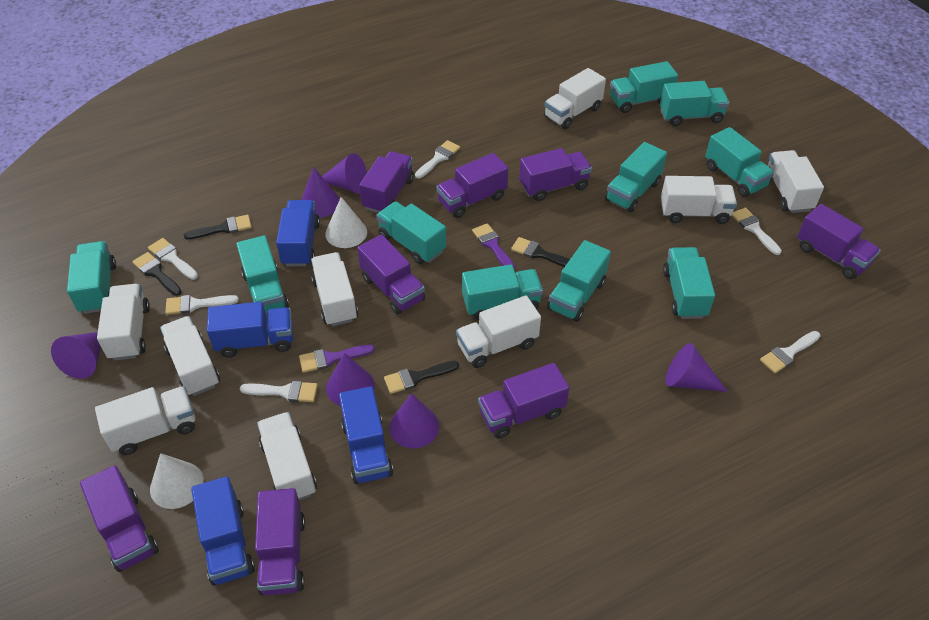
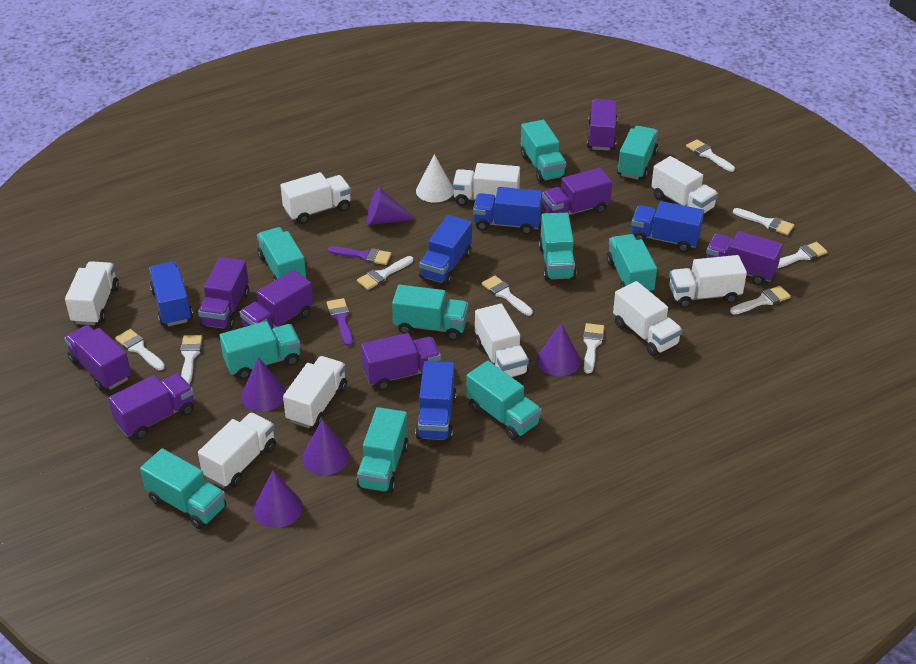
black brush: 4 -> 0
blue truck: 4 -> 5
purple cone: 6 -> 5
white brush: 6 -> 9
white cone: 2 -> 1

